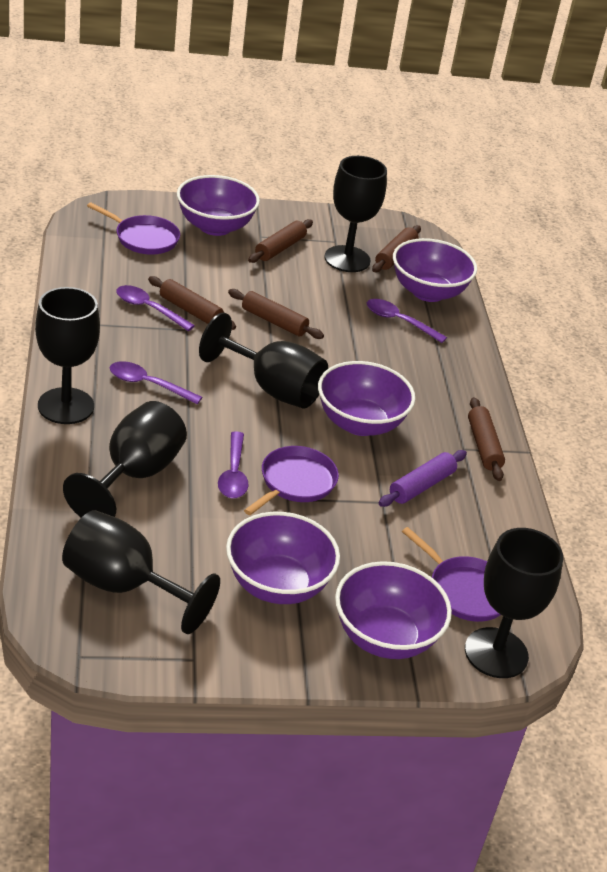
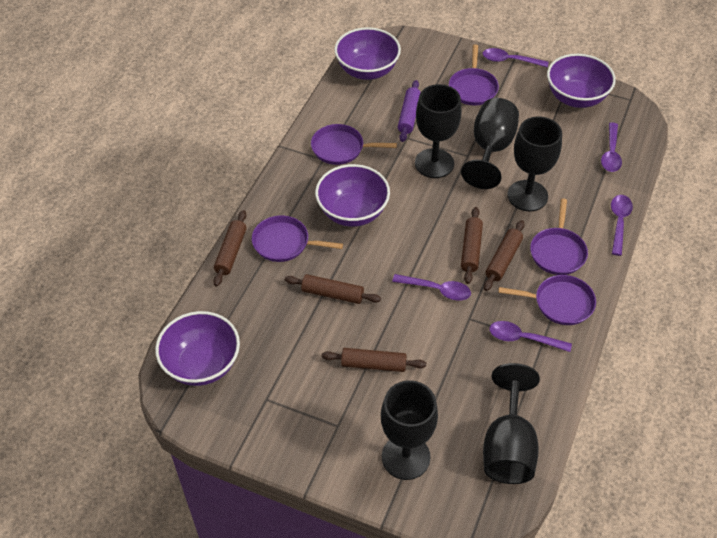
black goblet: 6 -> 5
purple bowl: 5 -> 4
purple pan: 3 -> 5
purple spoon: 4 -> 5

